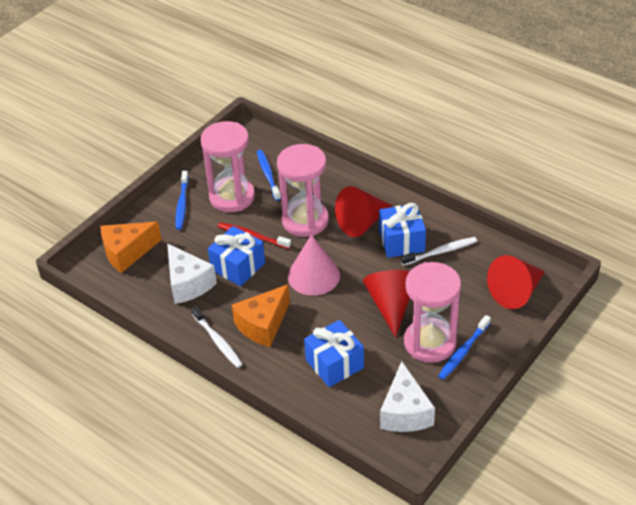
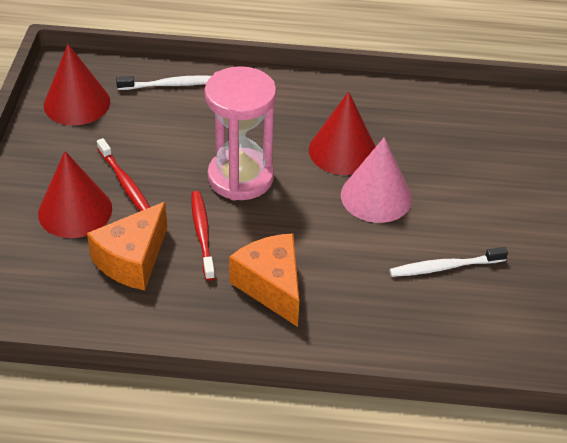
blue gift: 3 -> 0
blue toothbrush: 3 -> 0
pink hourglass: 3 -> 1
red toothbrush: 1 -> 2
white cheese: 2 -> 0

